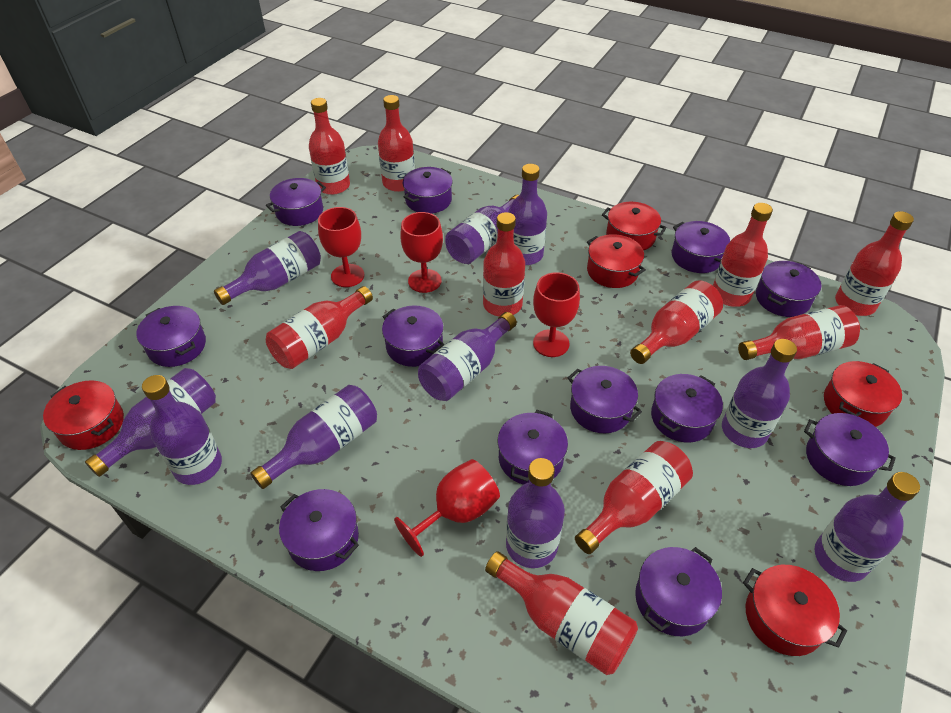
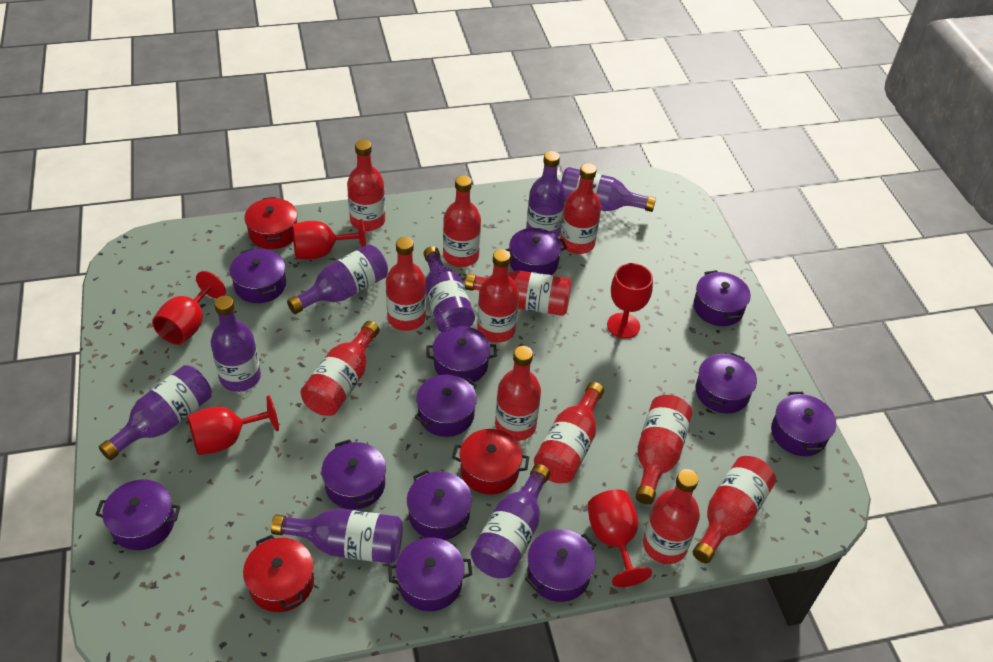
purple bottle: 10 -> 8
red bottle: 10 -> 12
red goblet: 4 -> 5
red pot: 5 -> 3

